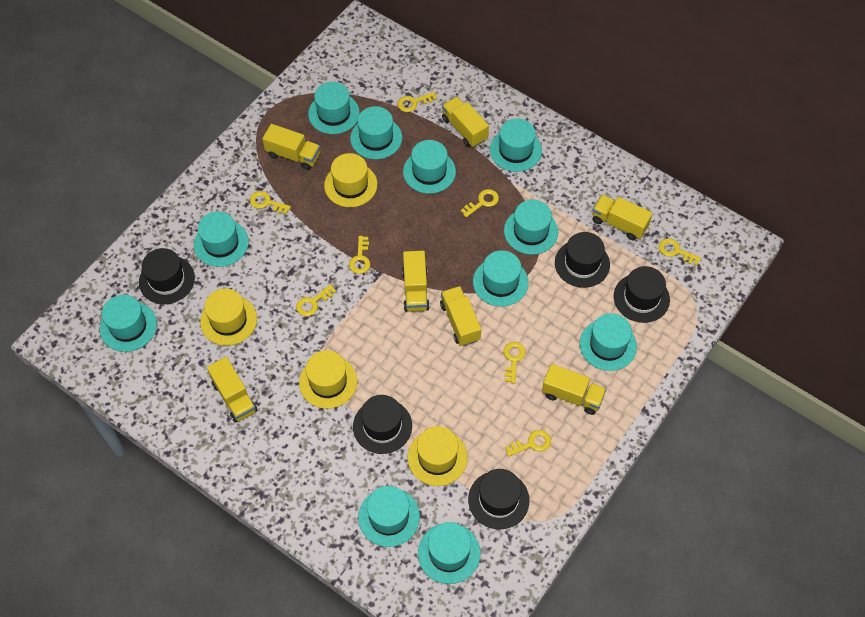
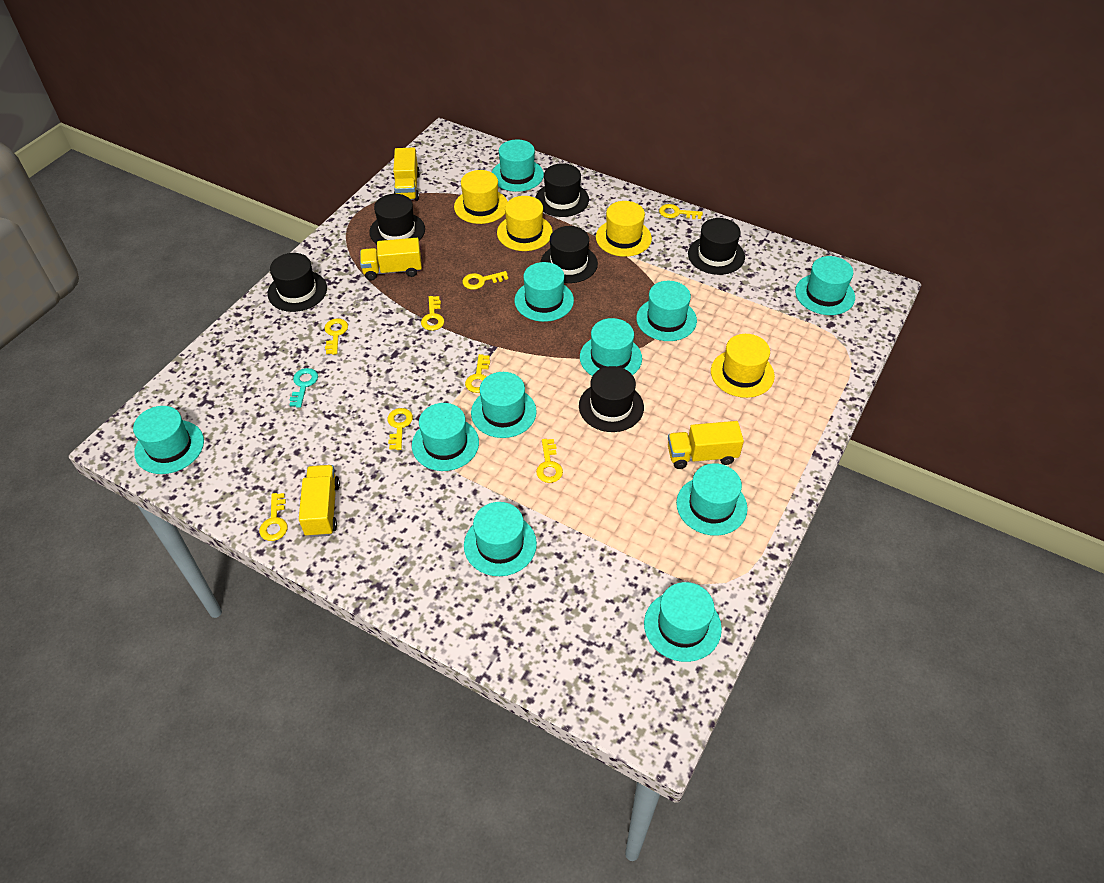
black hat: 5 -> 6
turquoise key: 0 -> 1
yellow truck: 7 -> 4

